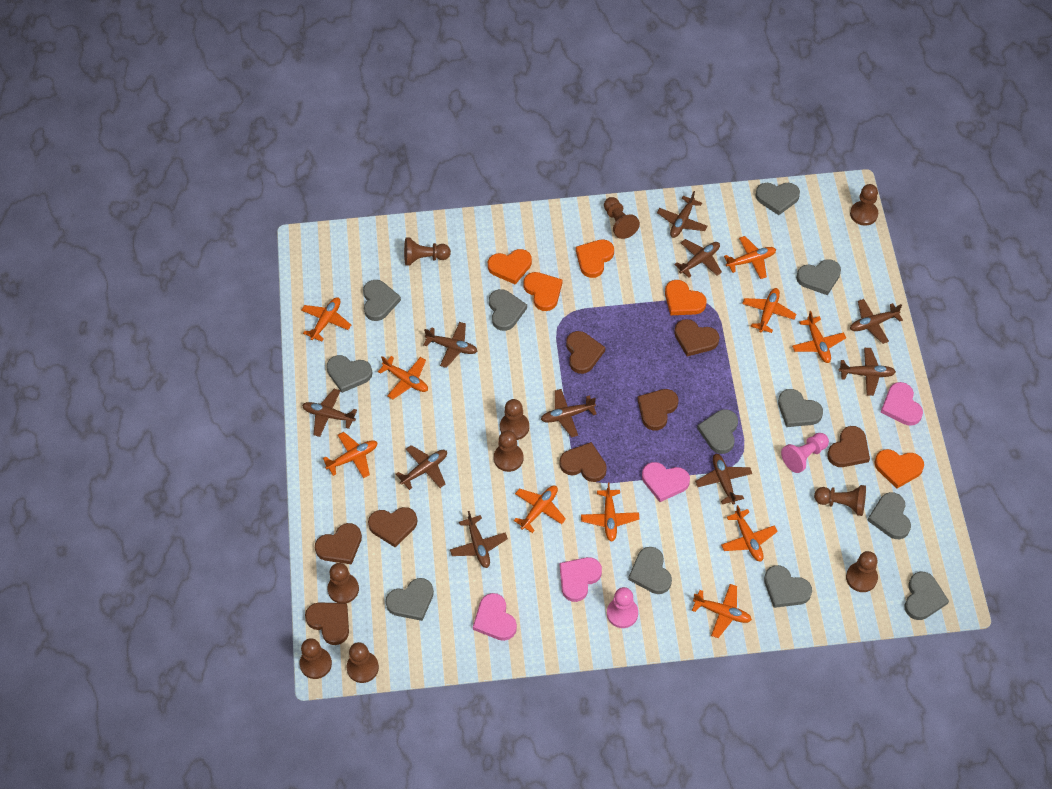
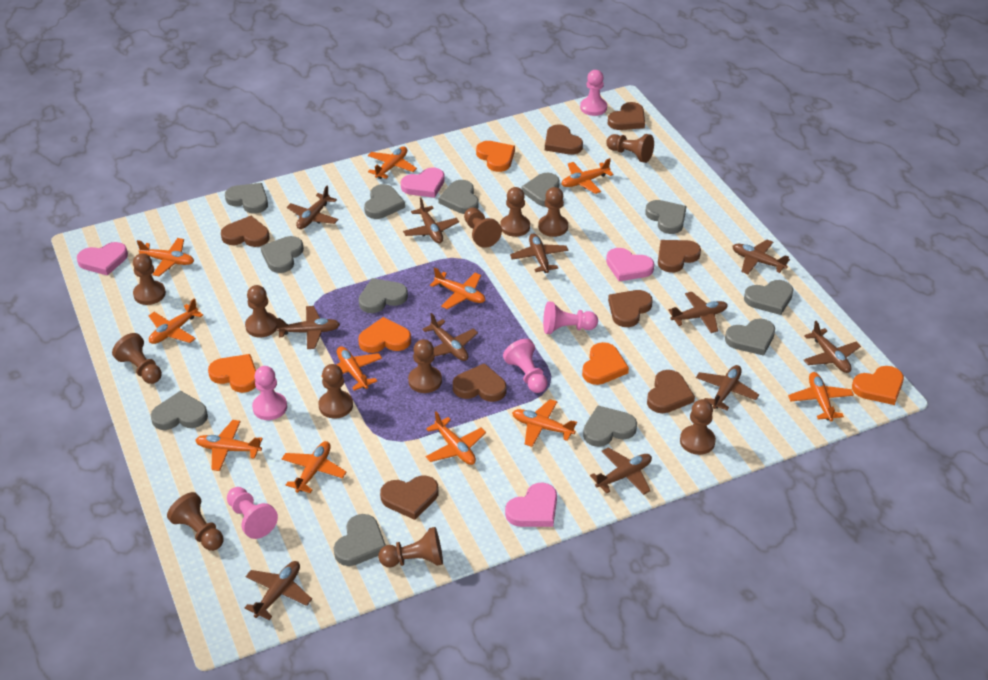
brown pawn: 10 -> 12
brown plane: 10 -> 11
orange plane: 10 -> 11
pink pawn: 2 -> 5

